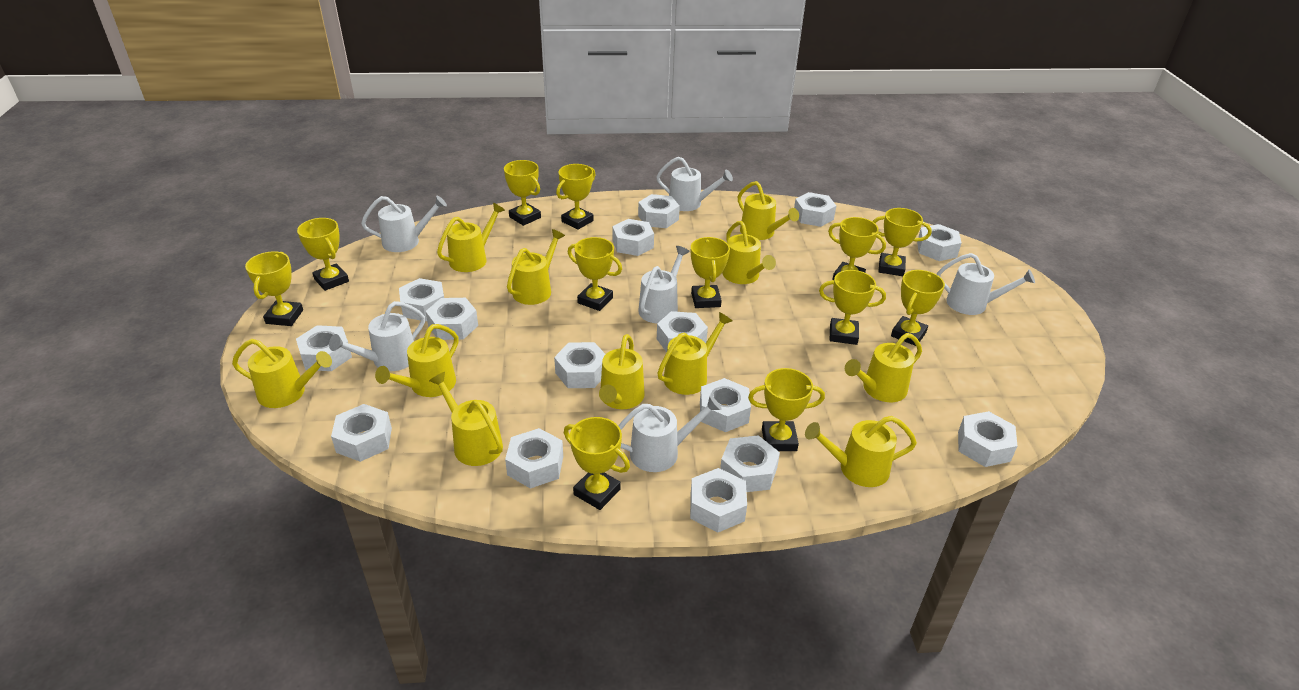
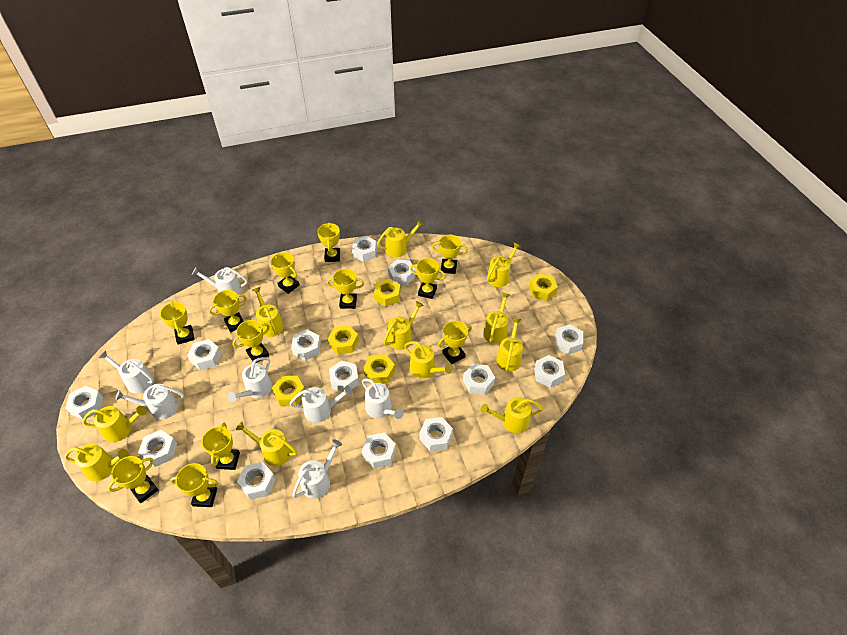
white nut: 15 -> 13
white watering can: 6 -> 7
yellow nut: 0 -> 5

